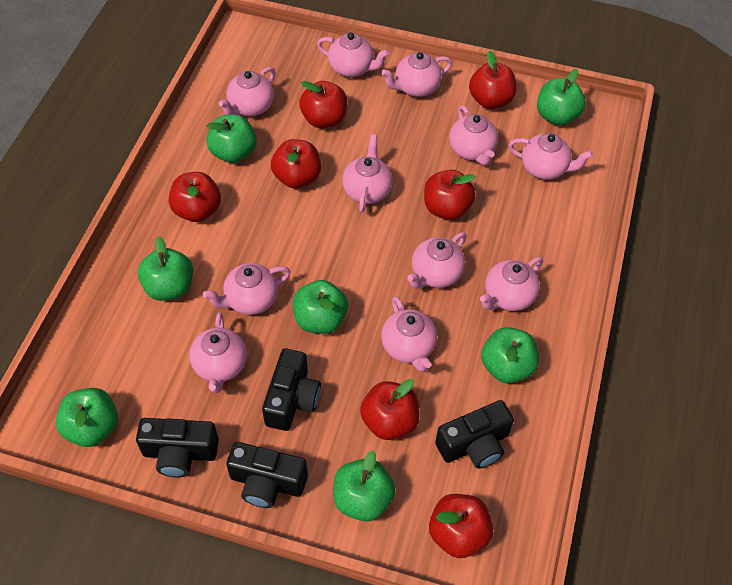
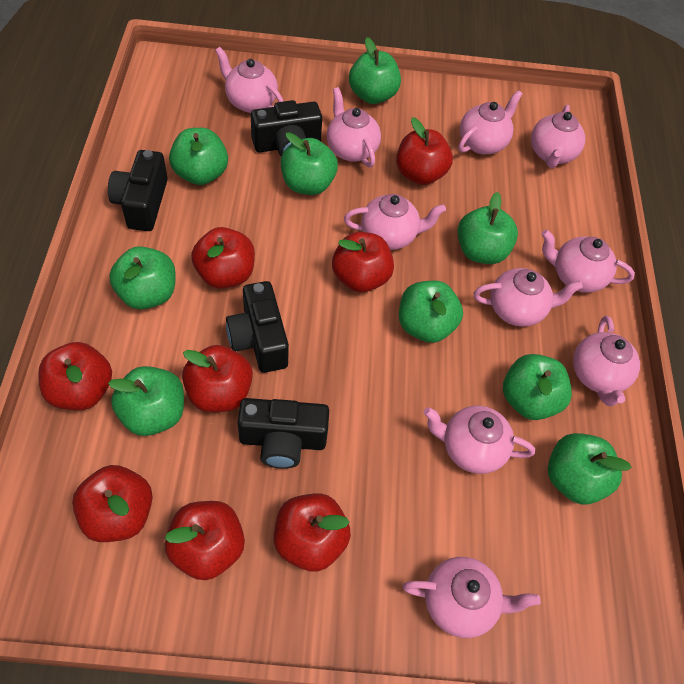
green apple: 7 -> 9
pink teapot: 11 -> 10
red apple: 7 -> 8

